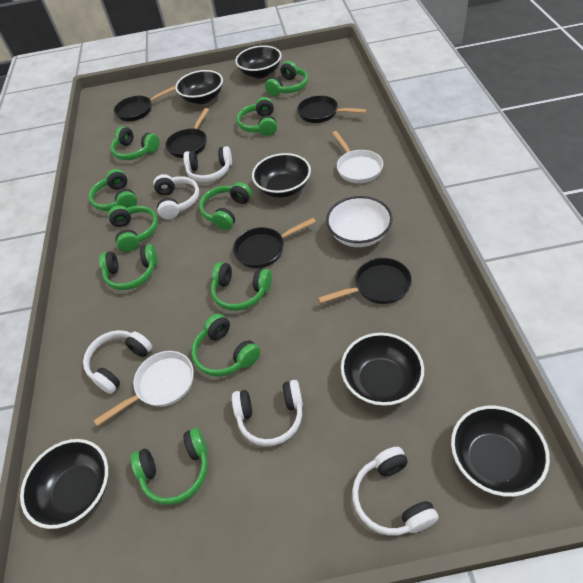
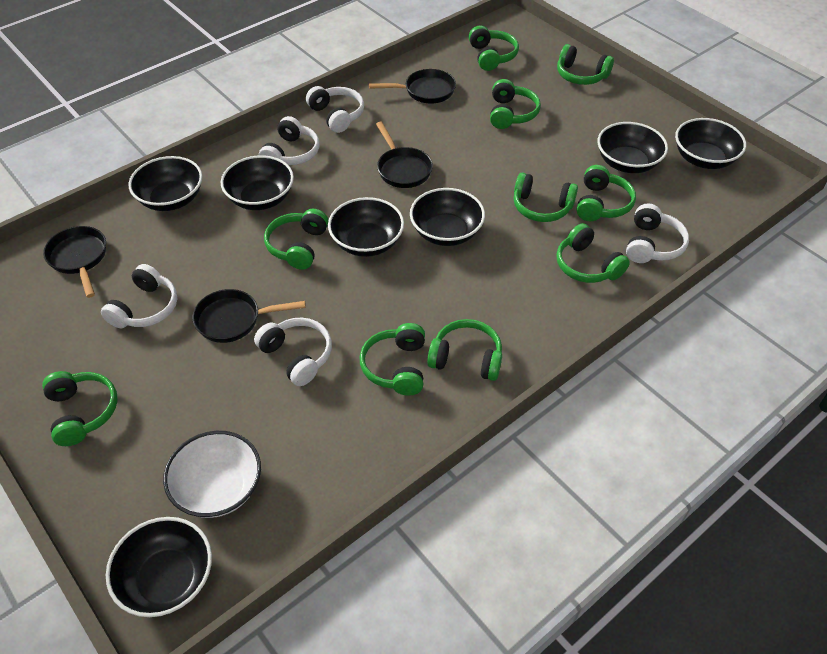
black bowl: 6 -> 7
black pan: 5 -> 4
white pan: 2 -> 0

